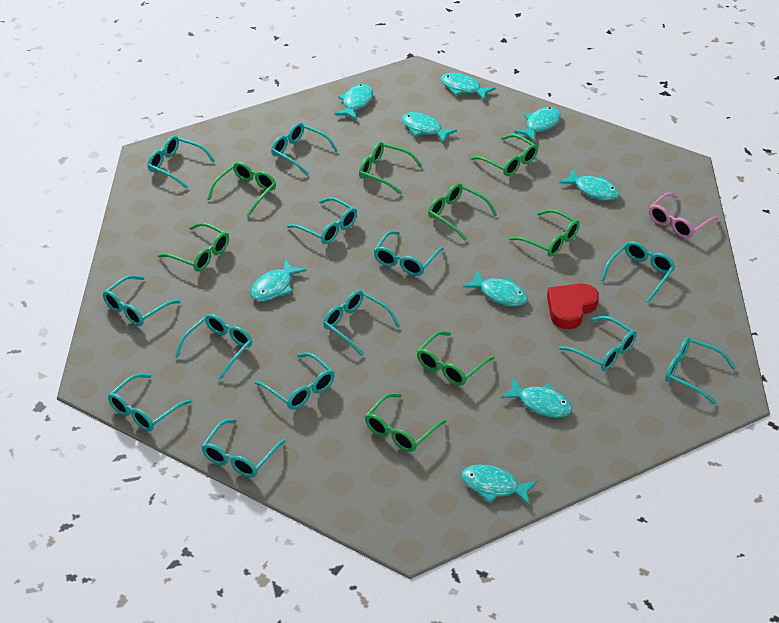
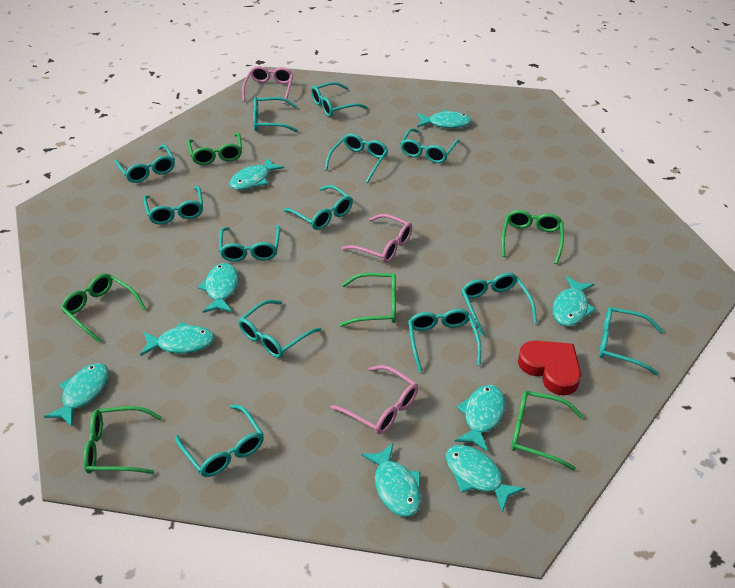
green glasses: 8 -> 6
pink glasses: 1 -> 3

